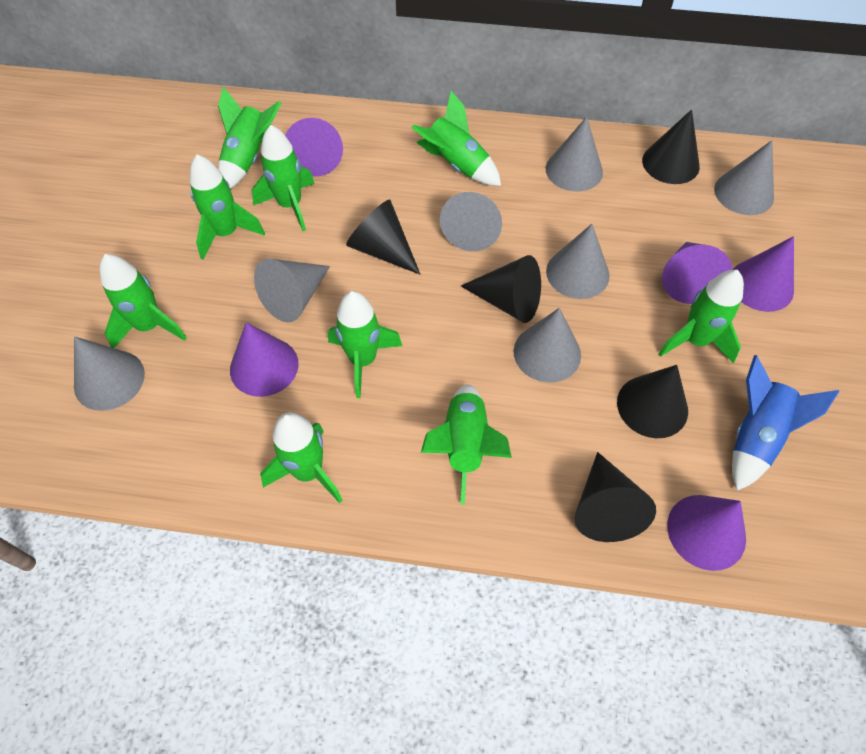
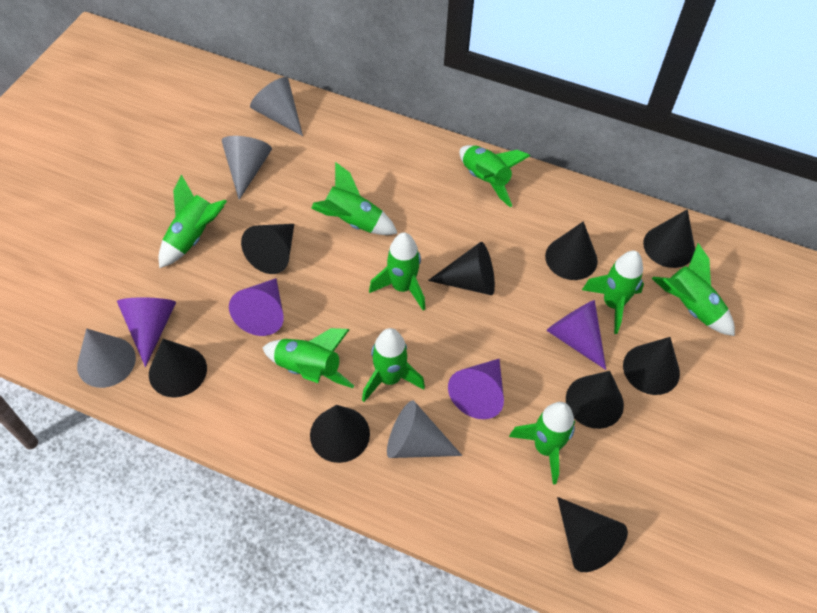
black cone: 5 -> 9
blue rocket: 1 -> 0
grey cone: 7 -> 4
purple cone: 5 -> 4

